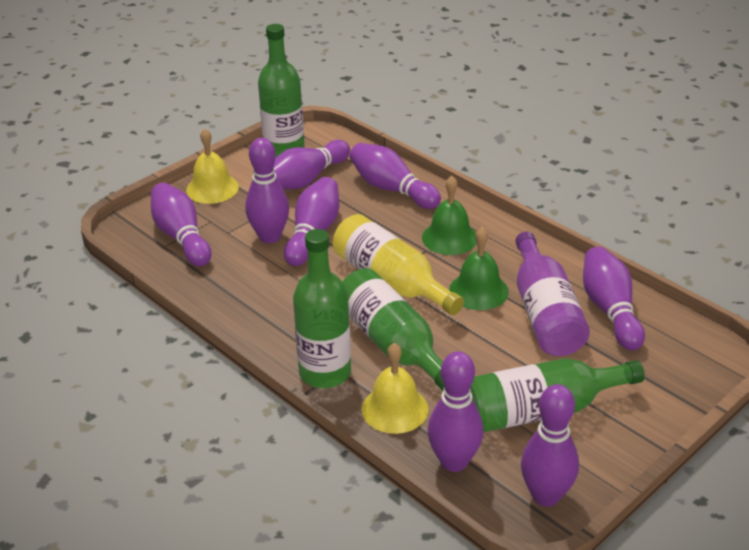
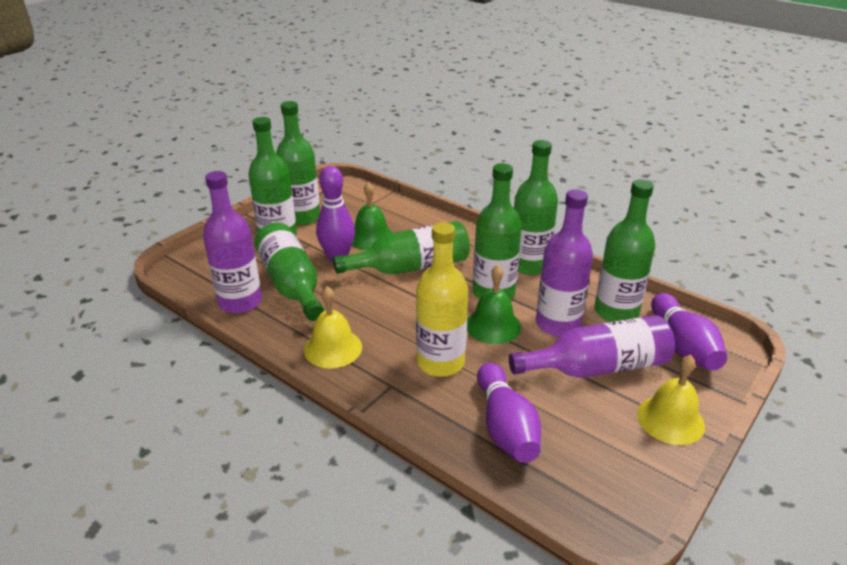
green bottle: 4 -> 7
purple bottle: 1 -> 3
purple bowling pin: 8 -> 3

